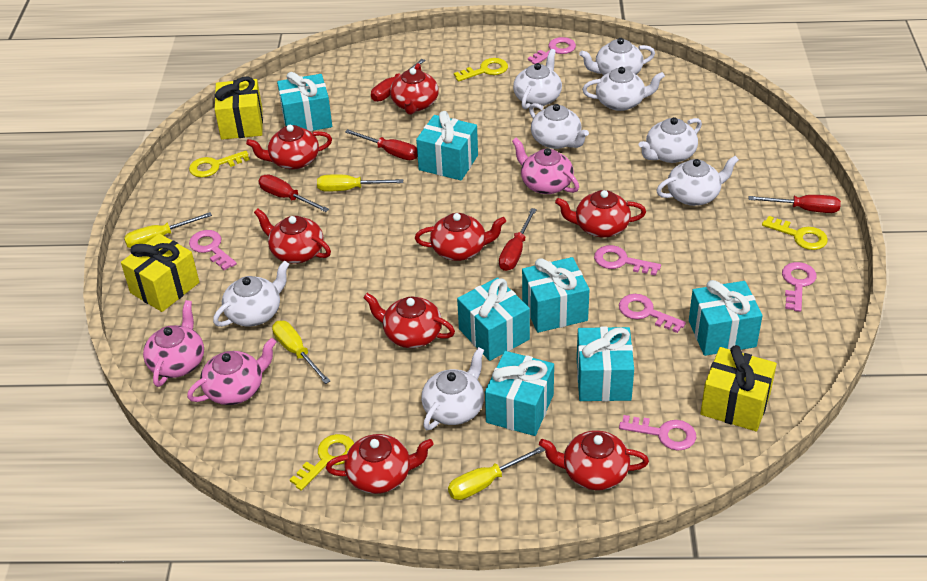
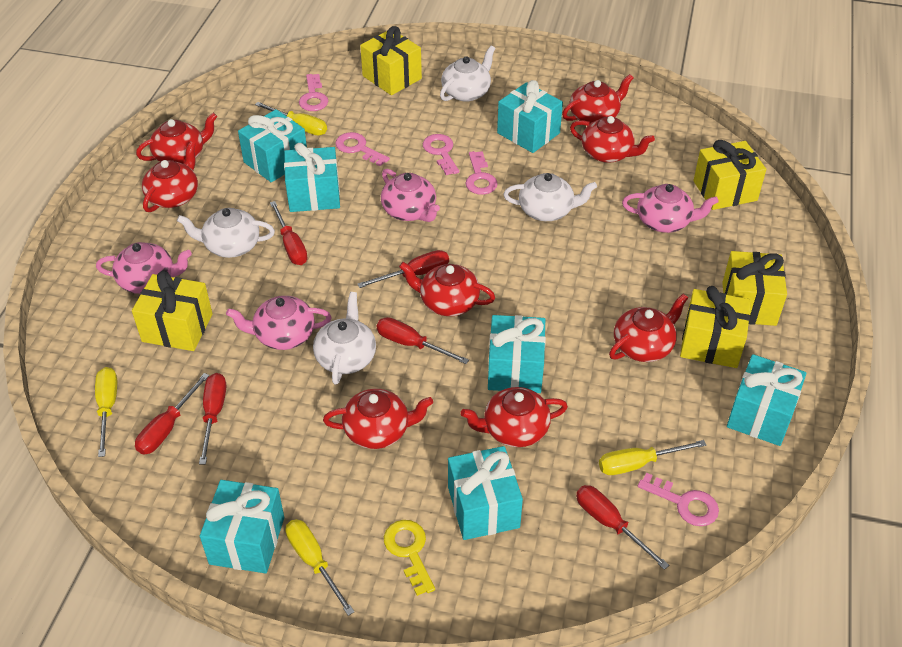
pink key: 6 -> 5
pink teapot: 3 -> 4
red screwdriver: 5 -> 6
white teapot: 8 -> 4
yellow gift: 3 -> 5
yellow key: 4 -> 1

